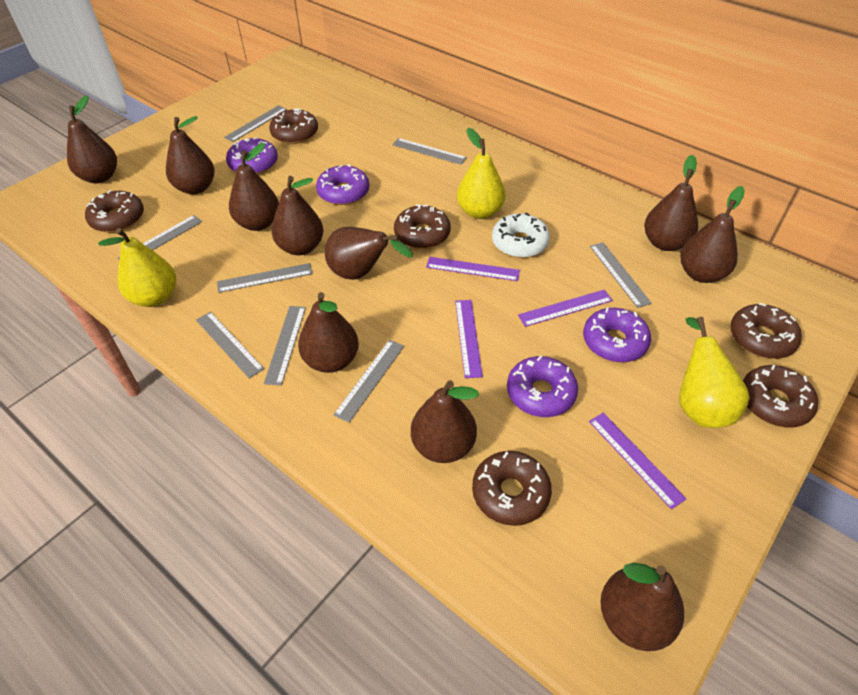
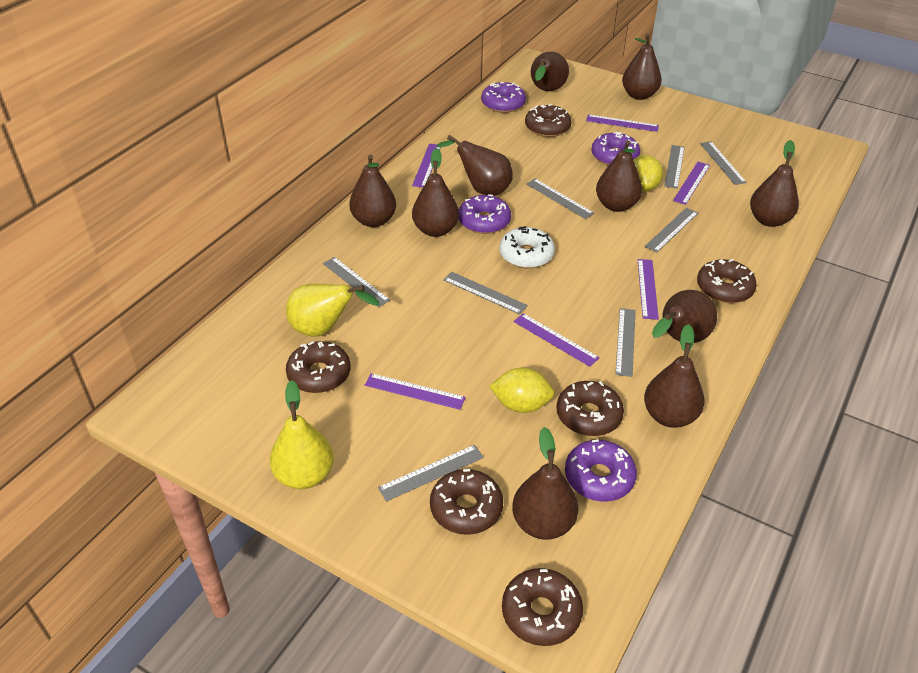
purple ruler: 4 -> 6
yellow lemon: 0 -> 2
yellow pear: 3 -> 2

